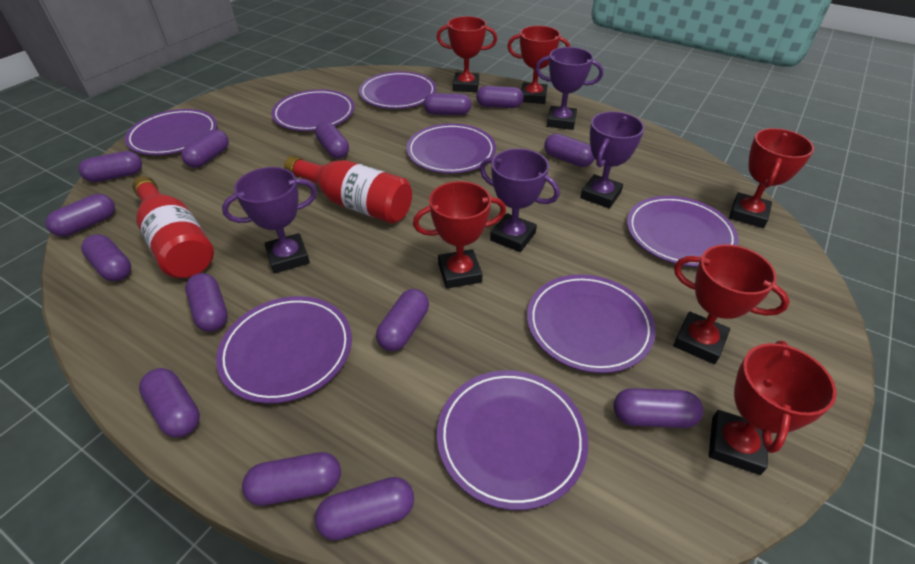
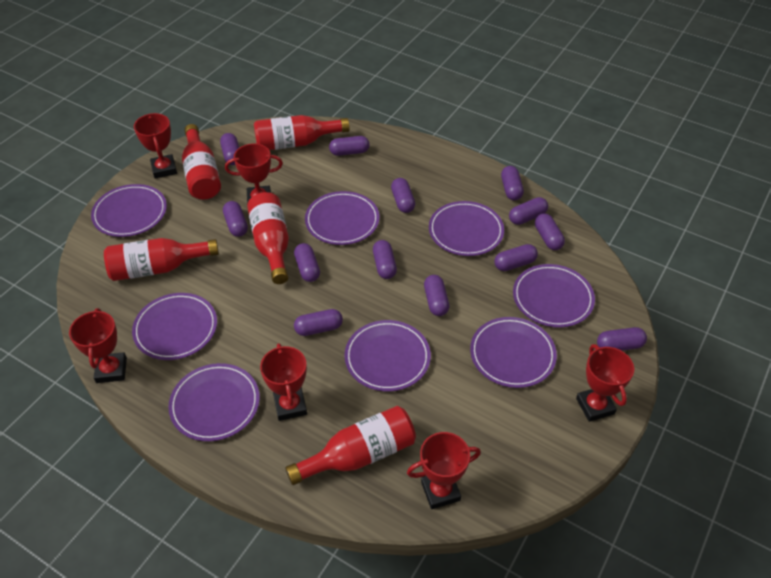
purple capsule: 14 -> 13
purple trophy: 4 -> 0
red bottle: 2 -> 5

